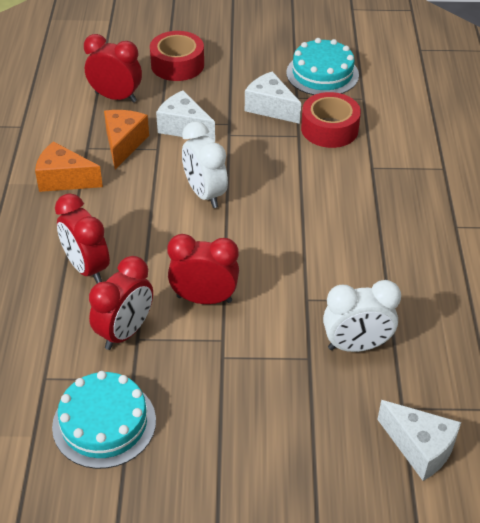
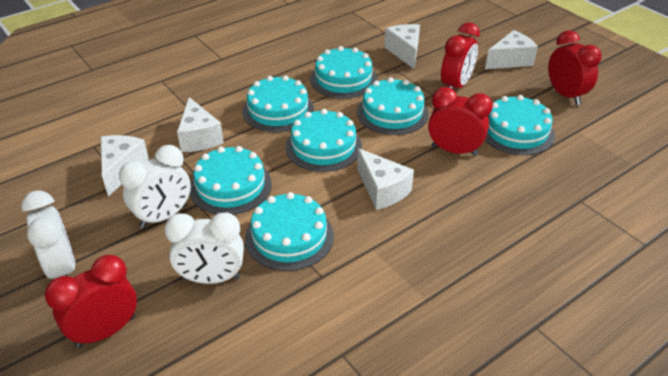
orange cheese: 2 -> 0
red tape: 2 -> 0
turquoise cake: 2 -> 7
white cheese: 3 -> 5
white clock: 2 -> 3

